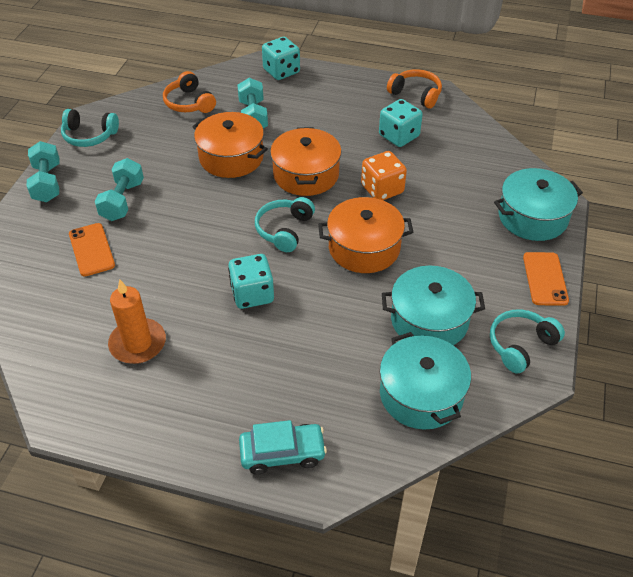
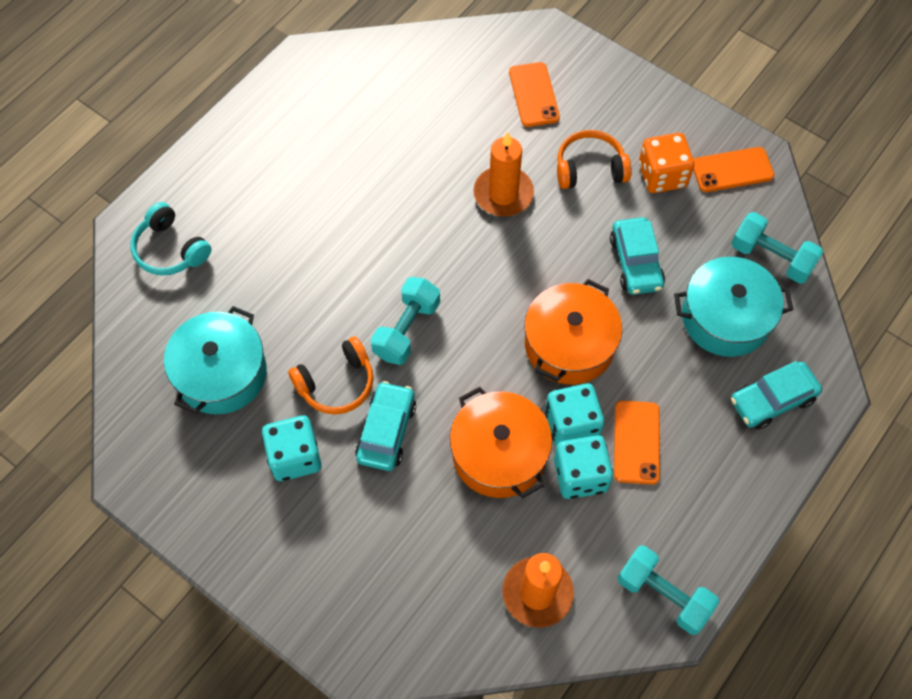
orange candle: 1 -> 2
orange phone: 2 -> 3
orange pot: 3 -> 2
turquoise car: 1 -> 3
turquoise headphones: 3 -> 1
turquoise pot: 3 -> 2

